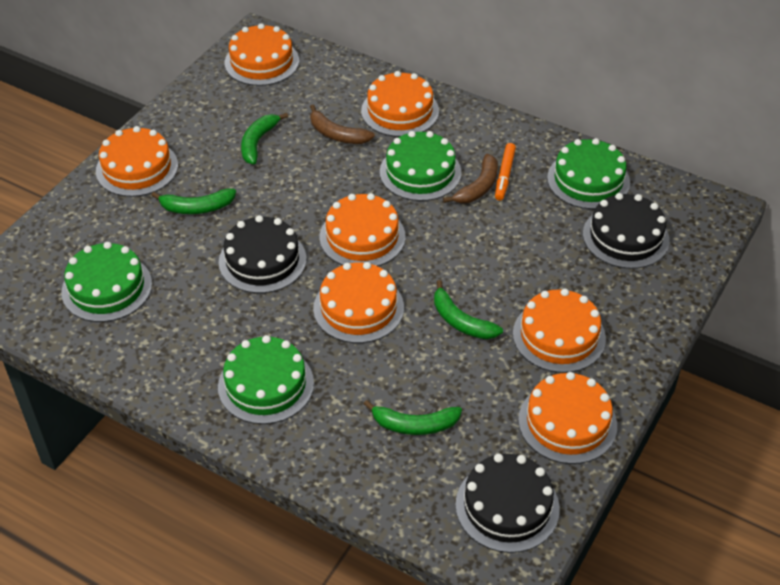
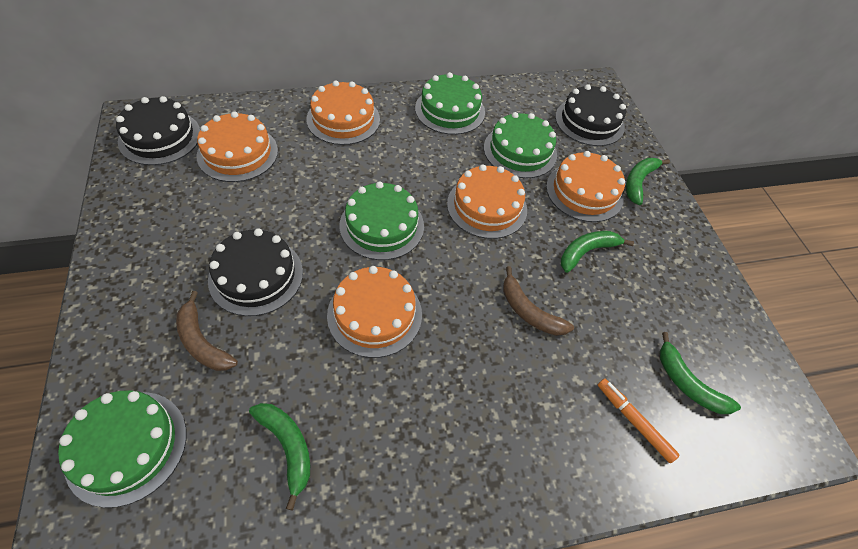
orange cake: 7 -> 5

